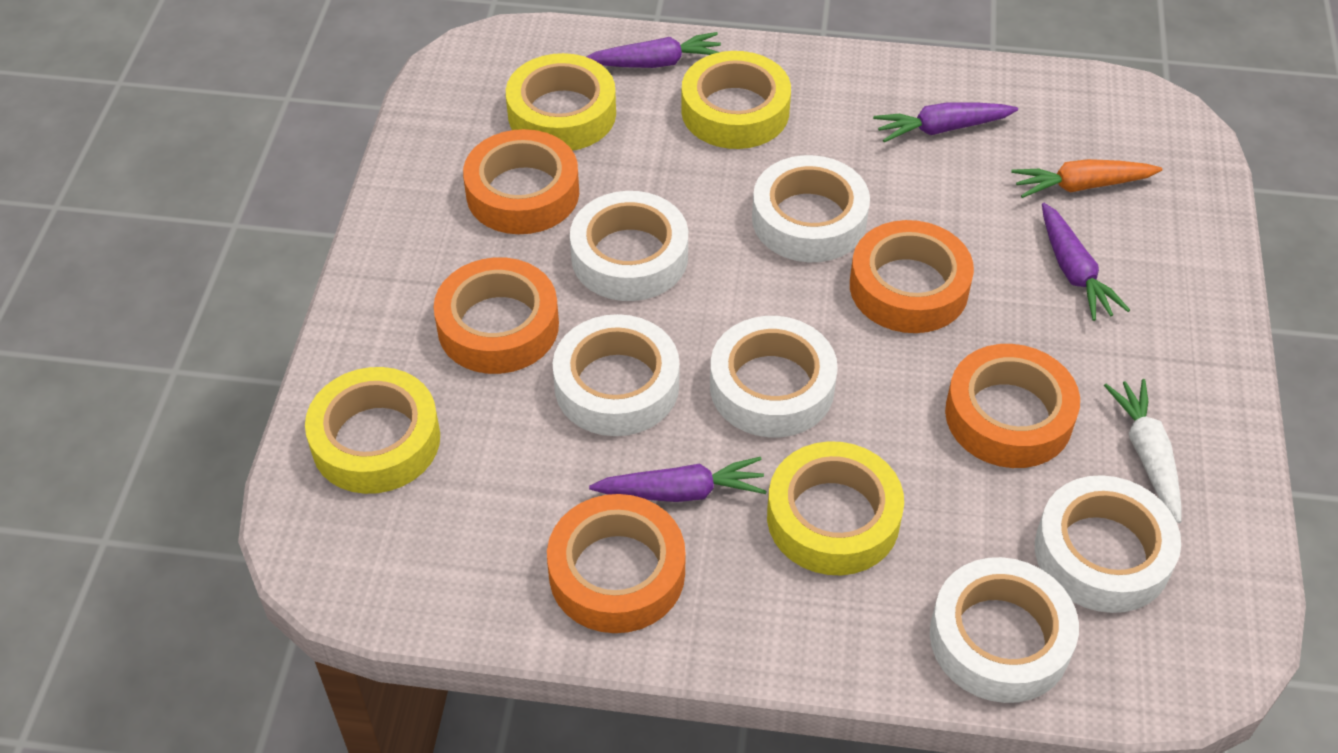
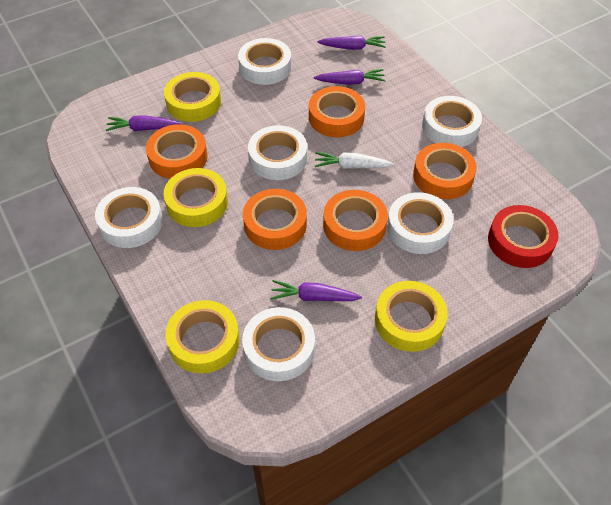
orange carrot: 1 -> 0
red tape: 0 -> 1

